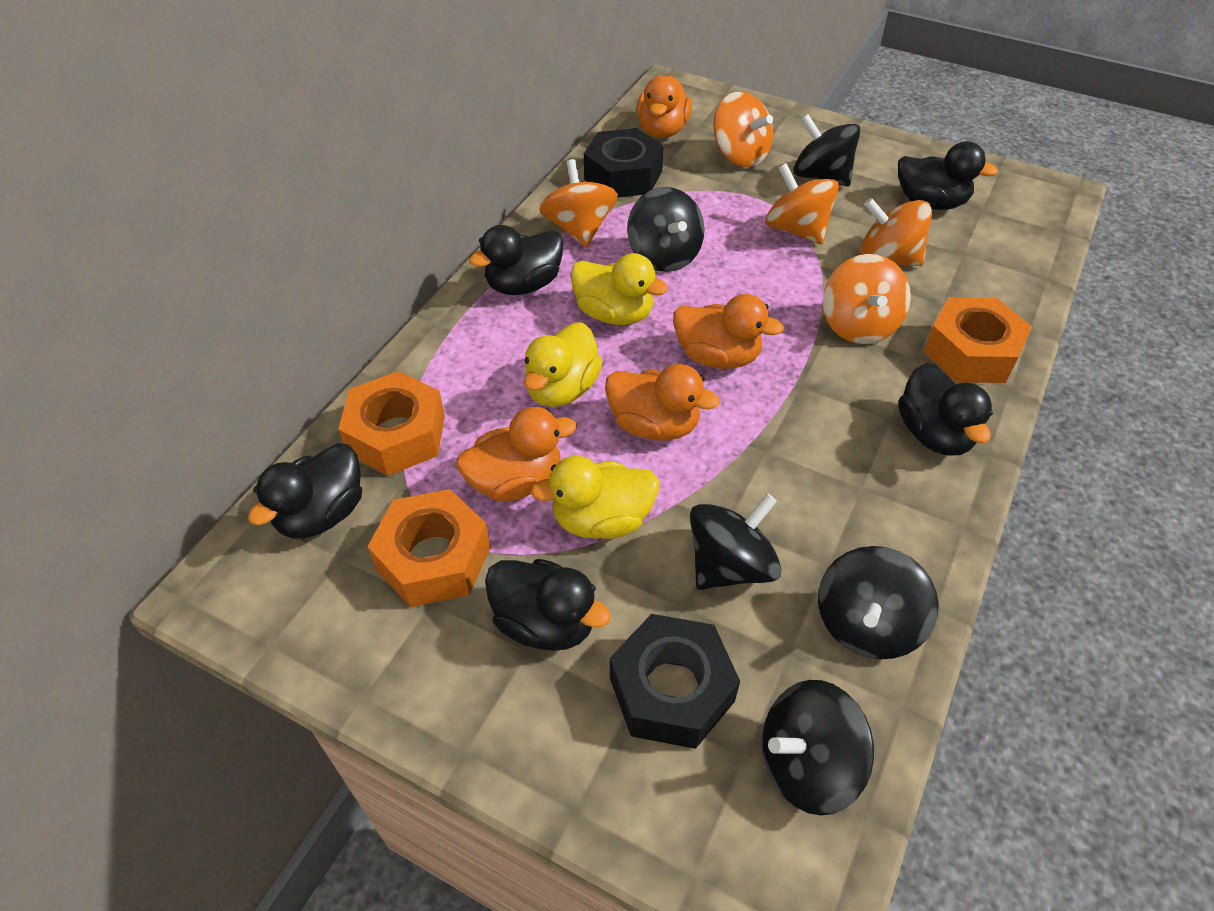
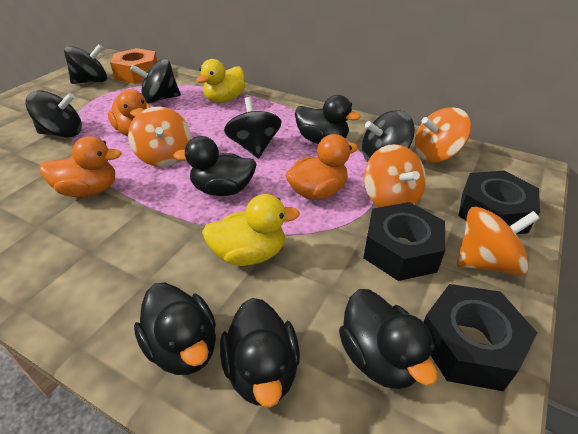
black nut: 2 -> 3
orange duck: 4 -> 3
orange nut: 3 -> 1
orange spinning top: 5 -> 4
yellow duck: 3 -> 2

